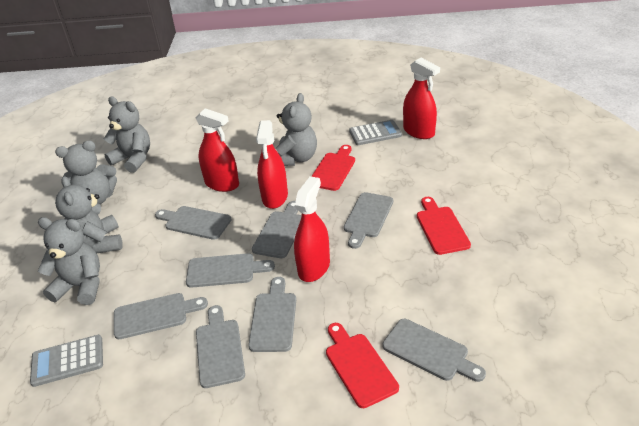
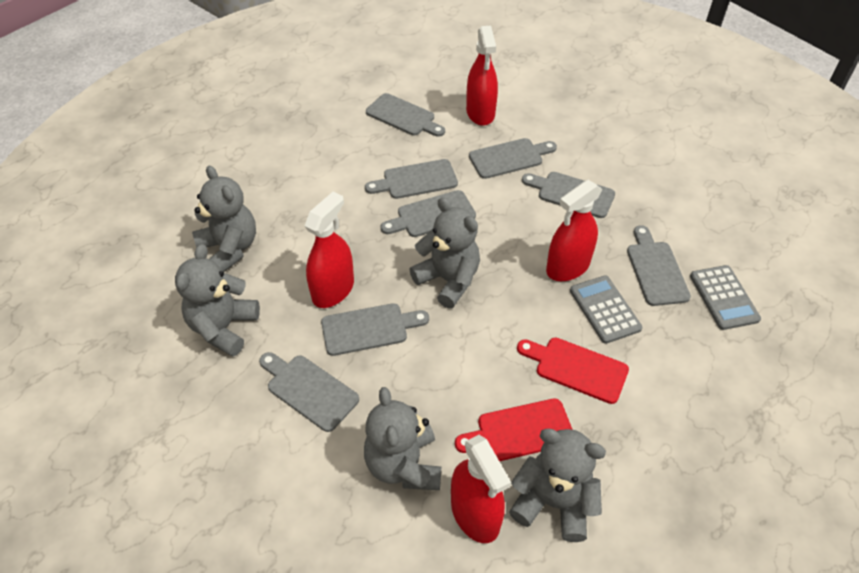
red cutting board: 3 -> 2

